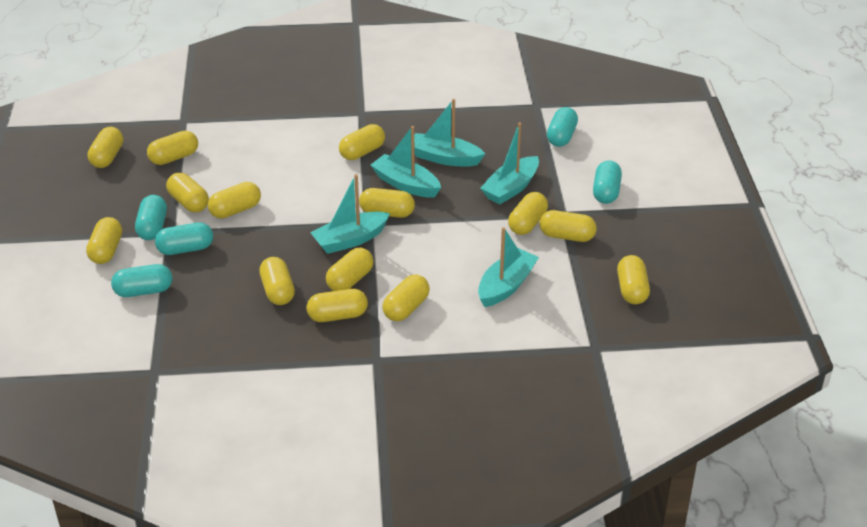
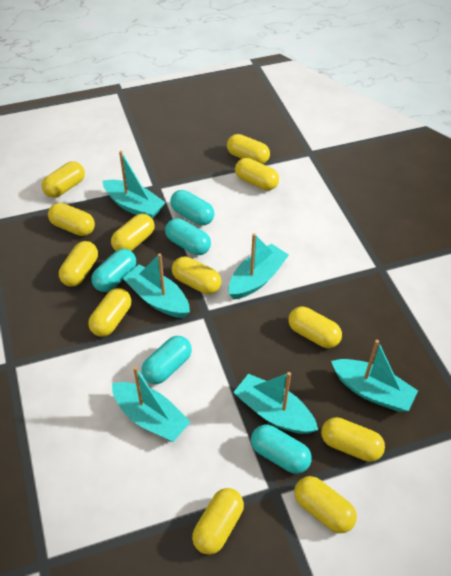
turquoise boat: 5 -> 6
yellow capsule: 14 -> 12

